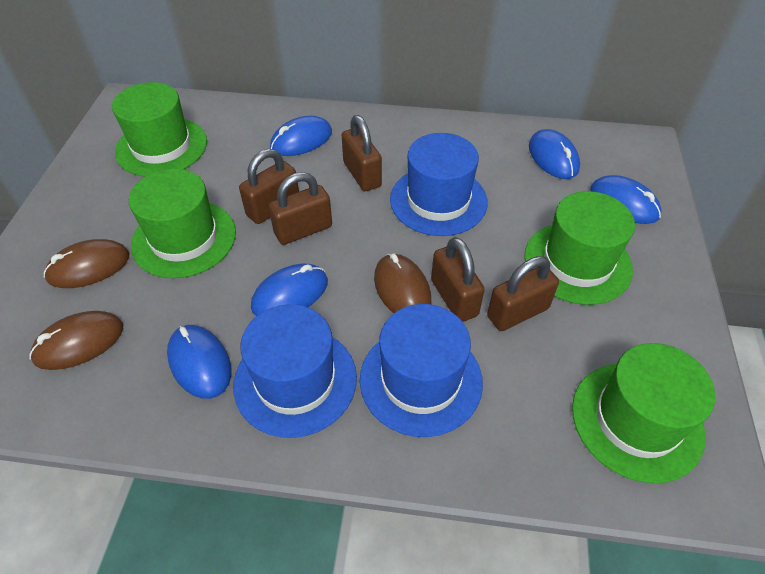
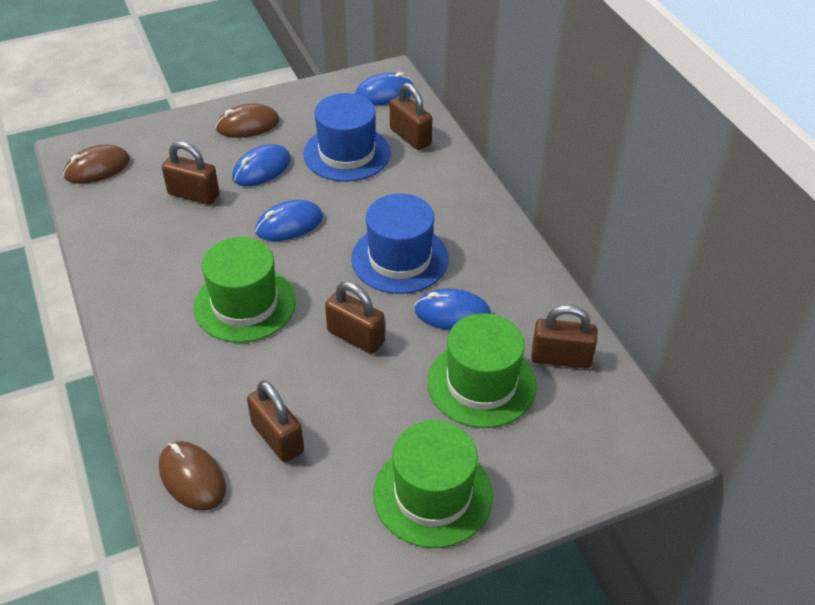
blue hat: 3 -> 2
blue mouse: 5 -> 4
green hat: 4 -> 3

